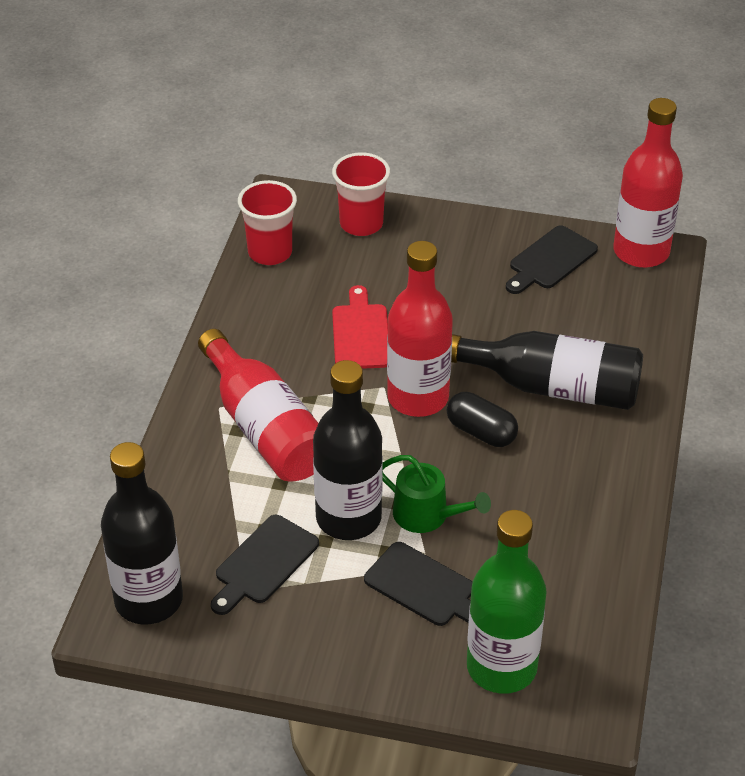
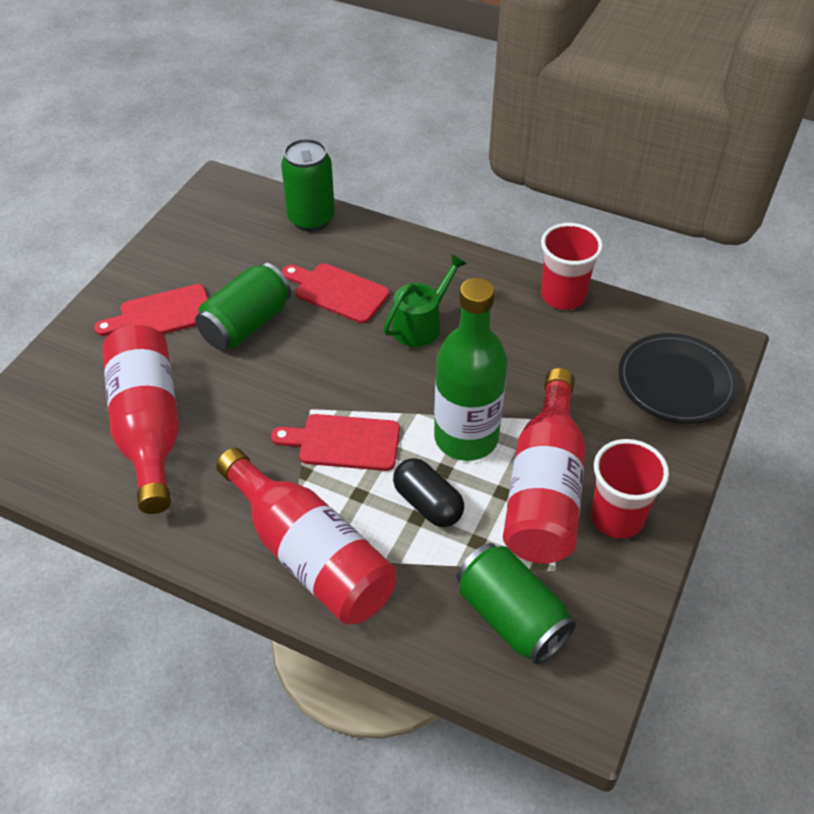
black bottle: 3 -> 0
black cutting board: 3 -> 0
black plate: 0 -> 1
green can: 0 -> 3
red cutting board: 1 -> 3

